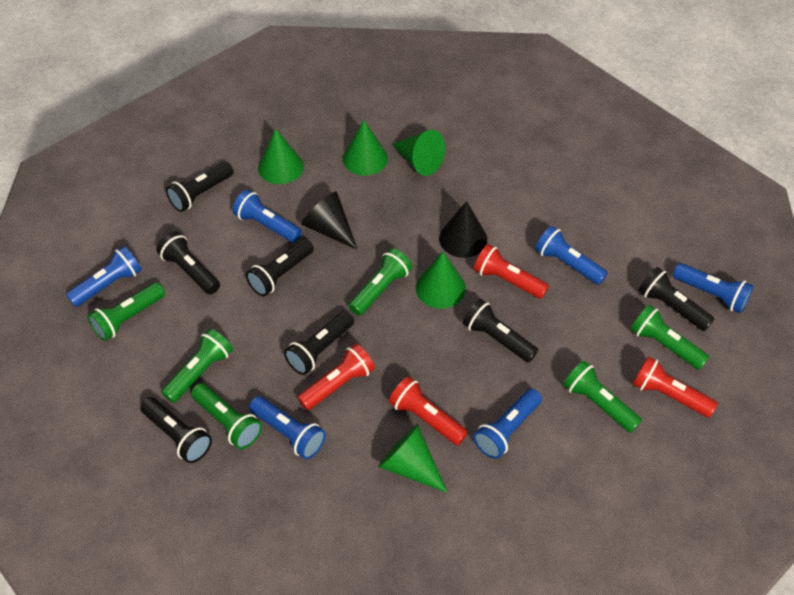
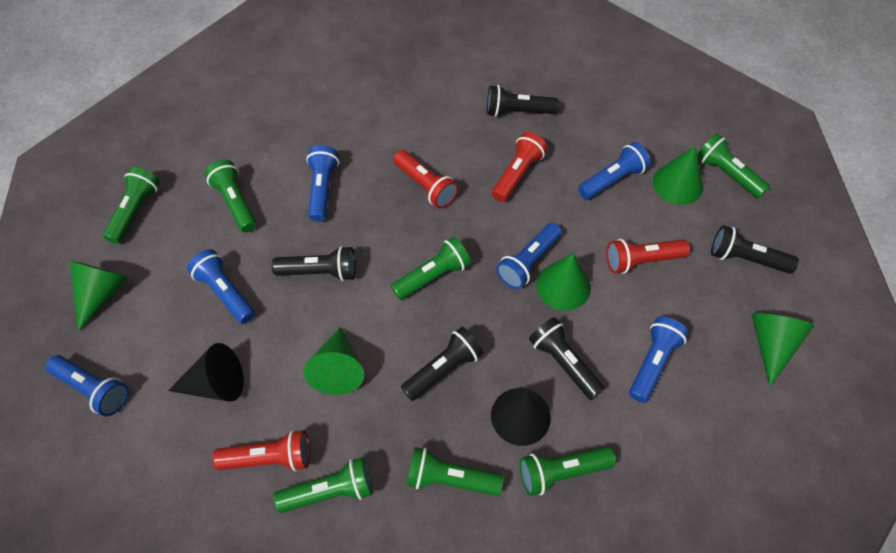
black flashlight: 7 -> 5
green flashlight: 6 -> 7

